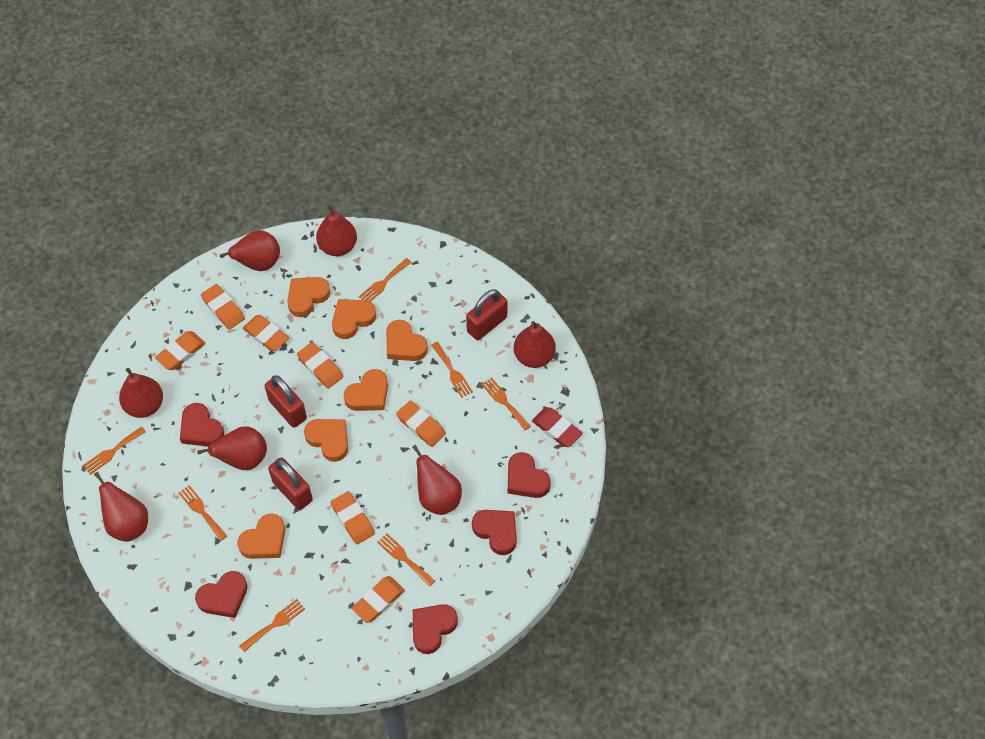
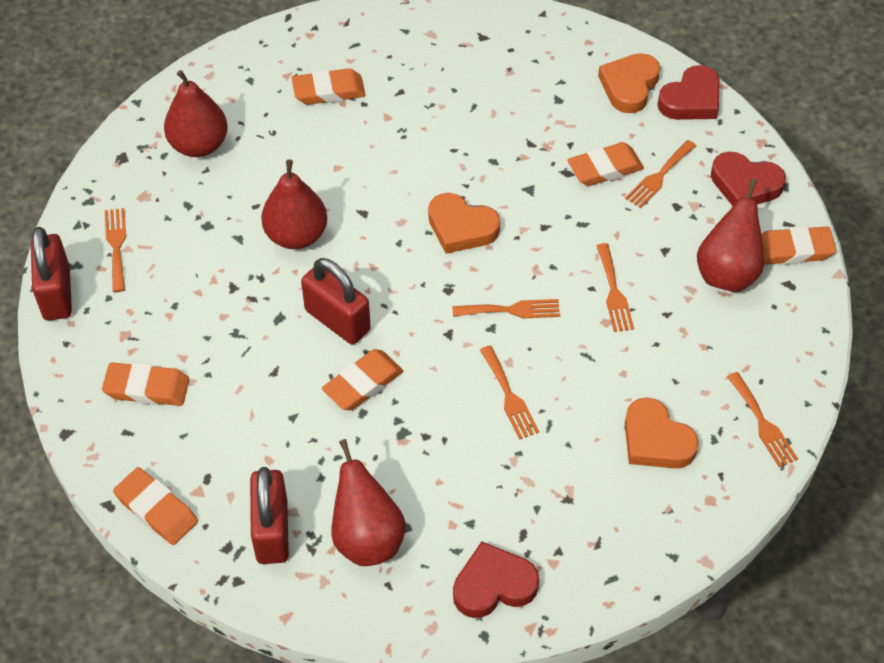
orange eraser: 7 -> 6
orange fork: 7 -> 6
orange heart: 6 -> 3
red eraser: 1 -> 0
red heart: 5 -> 3
red pear: 7 -> 4

